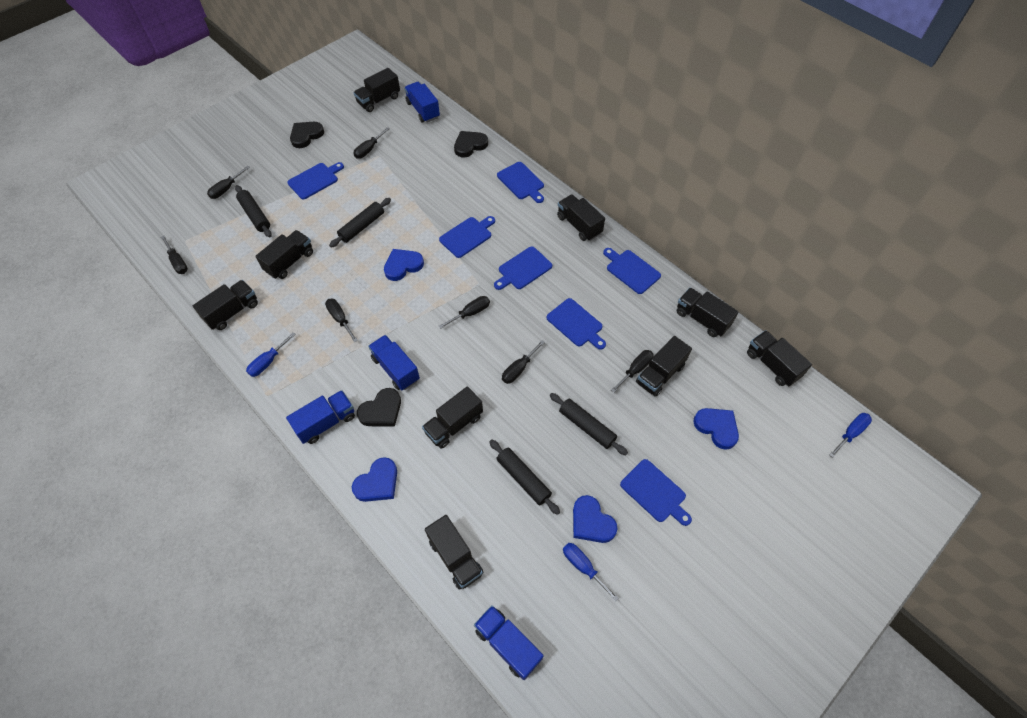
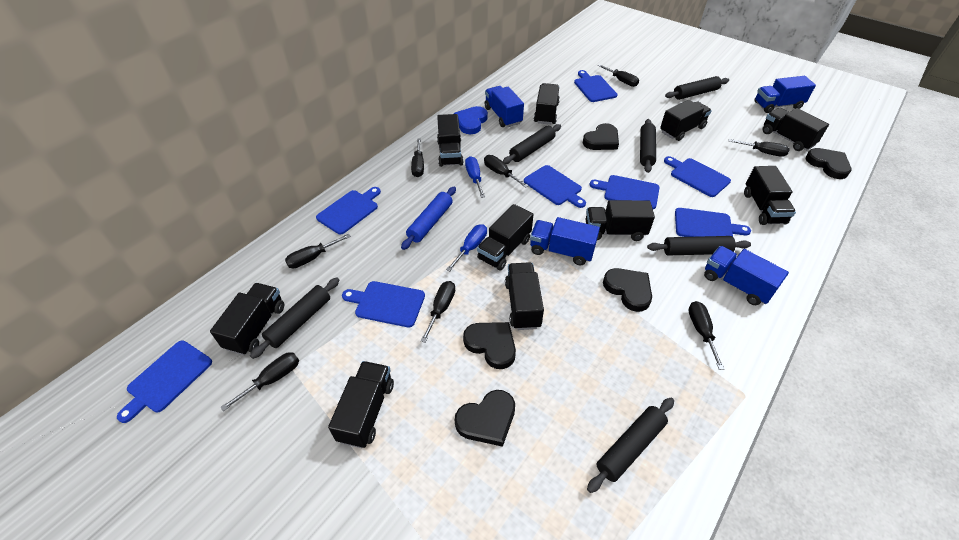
black heart: 3 -> 5
black rolling pin: 4 -> 6
black screwdriver: 7 -> 8
black truck: 9 -> 10
blue cutting board: 7 -> 8
blue heart: 4 -> 1
blue rolling pin: 0 -> 1
blue screwdriver: 3 -> 2

